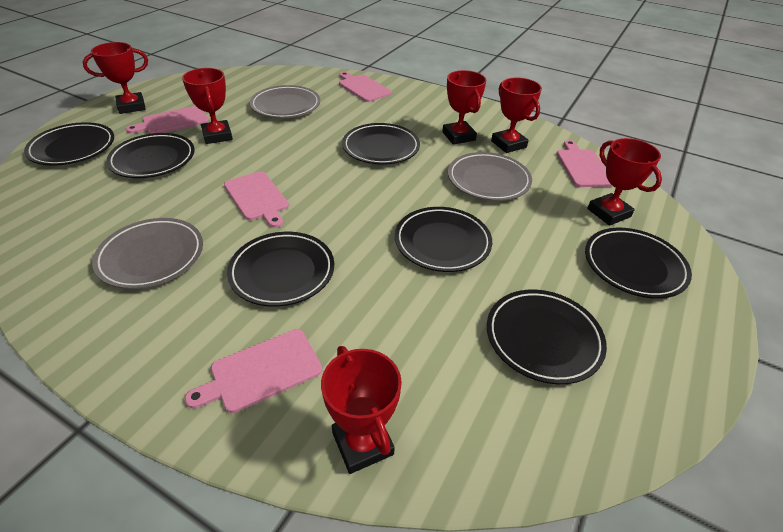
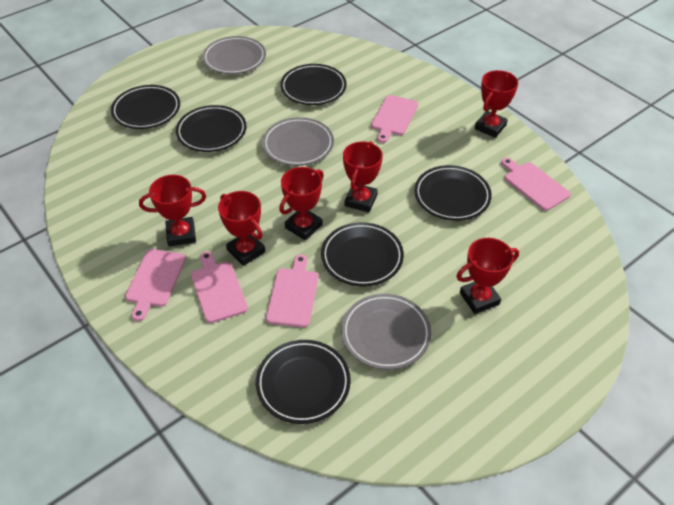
black plate: 7 -> 6

